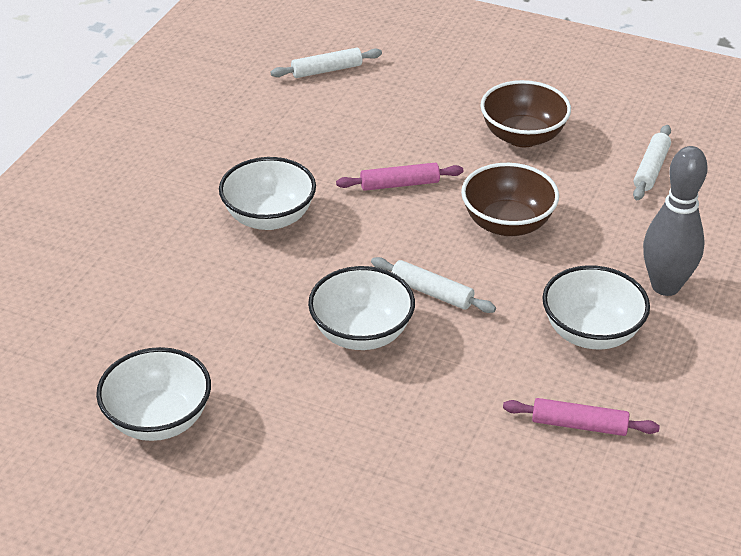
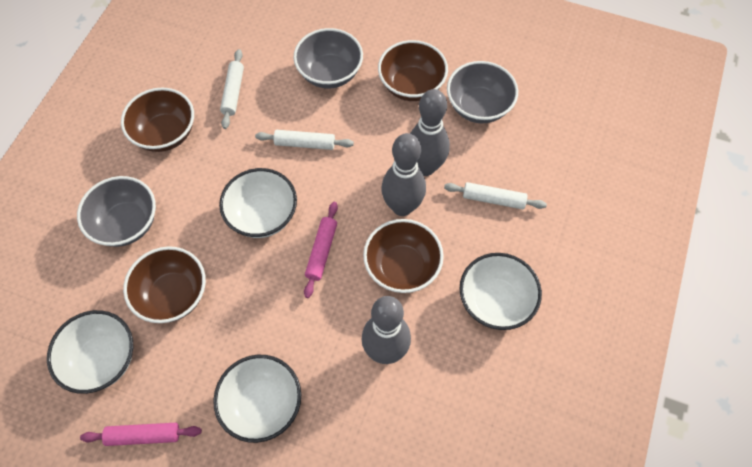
brown bowl: 2 -> 4
grey bowl: 0 -> 3
grey bowling pin: 1 -> 3

